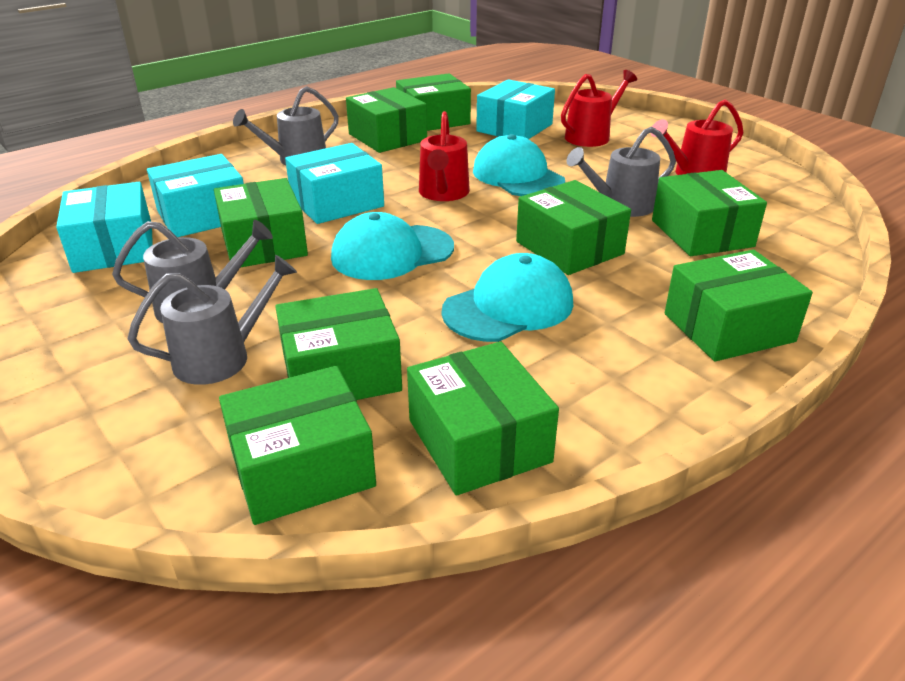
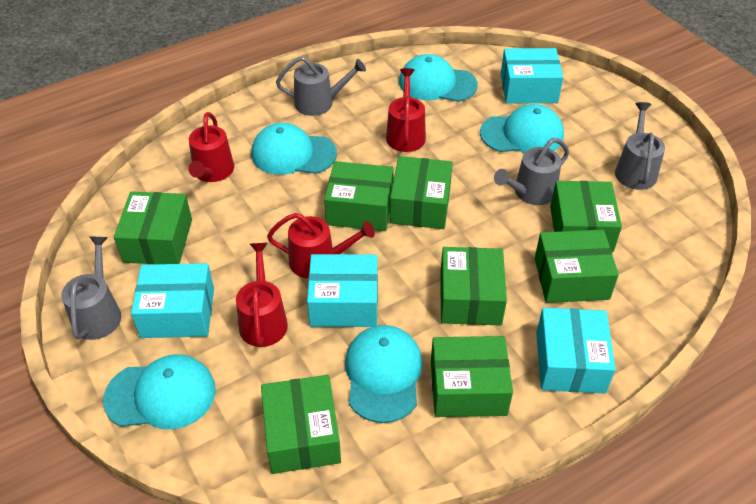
green box: 9 -> 8
red watering can: 3 -> 4
turquoise cap: 3 -> 5

